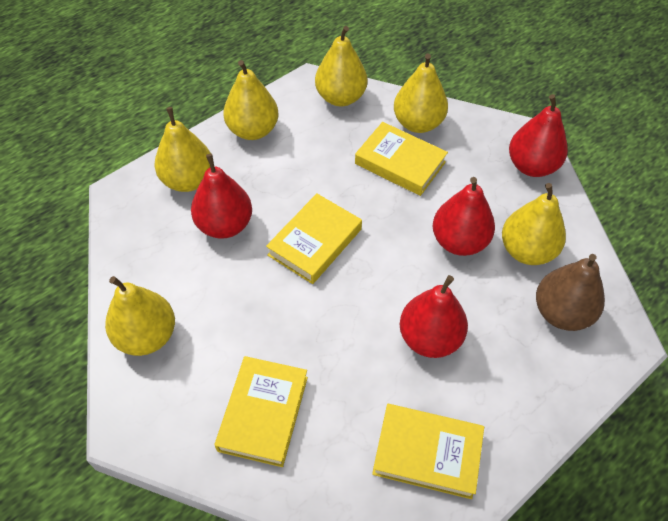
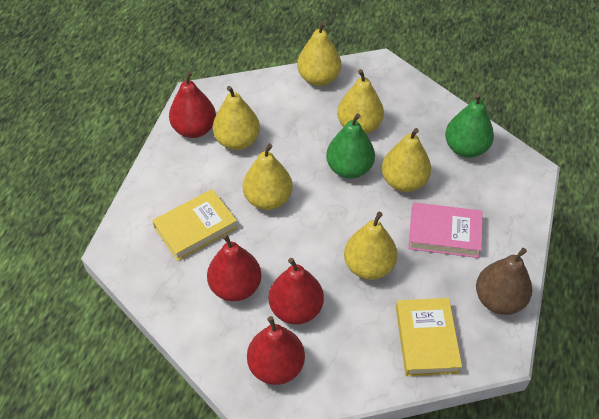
green pear: 0 -> 2
pink book: 0 -> 1
yellow book: 4 -> 2

